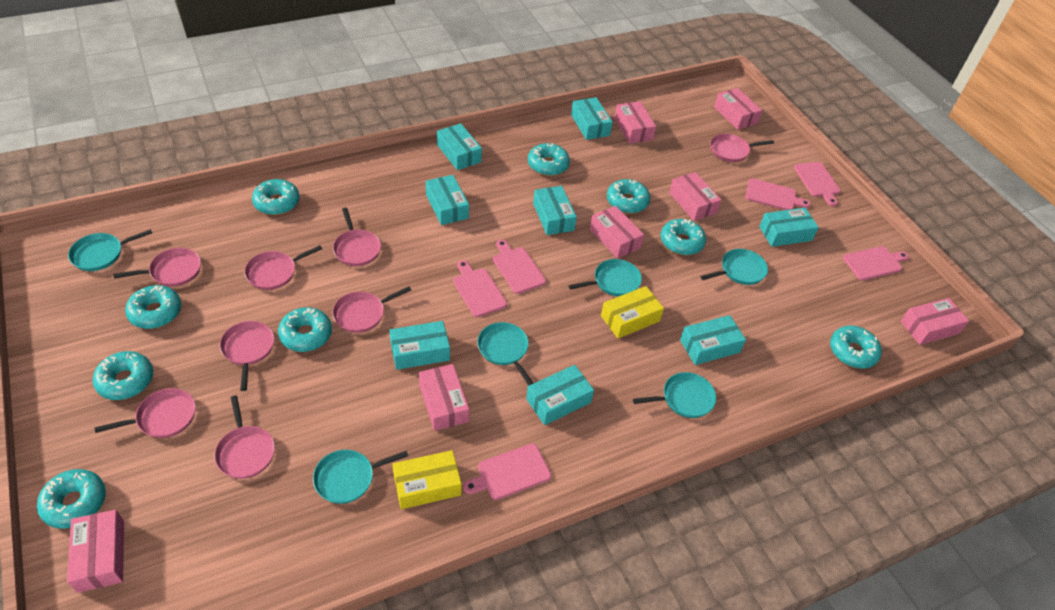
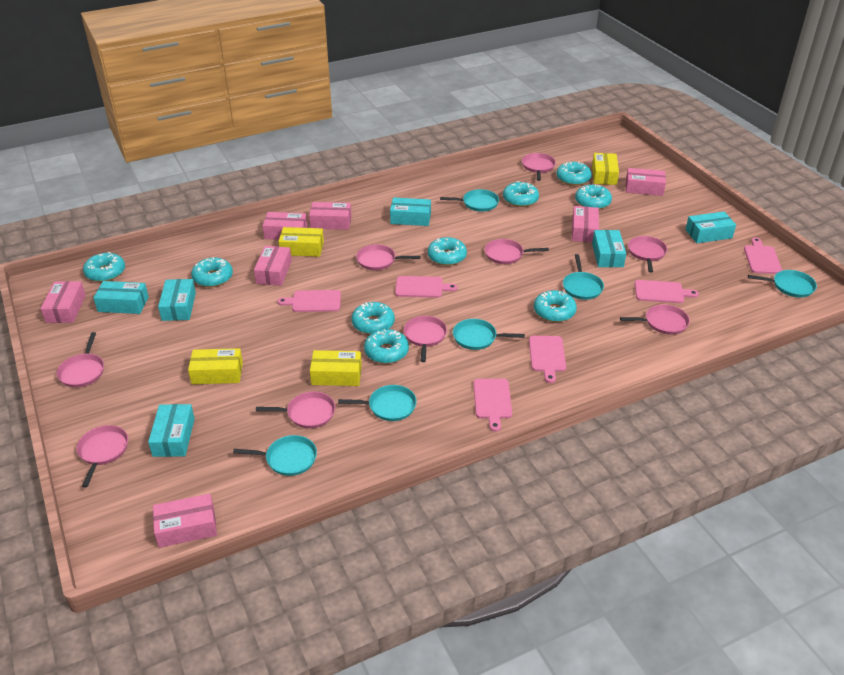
pink pan: 8 -> 9
turquoise box: 8 -> 6
yellow box: 2 -> 4

